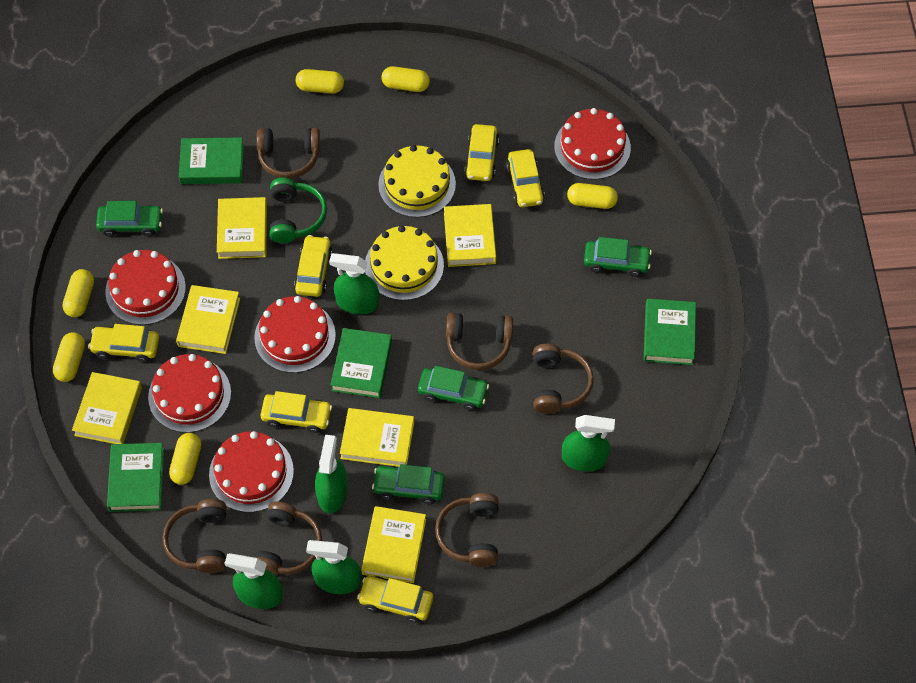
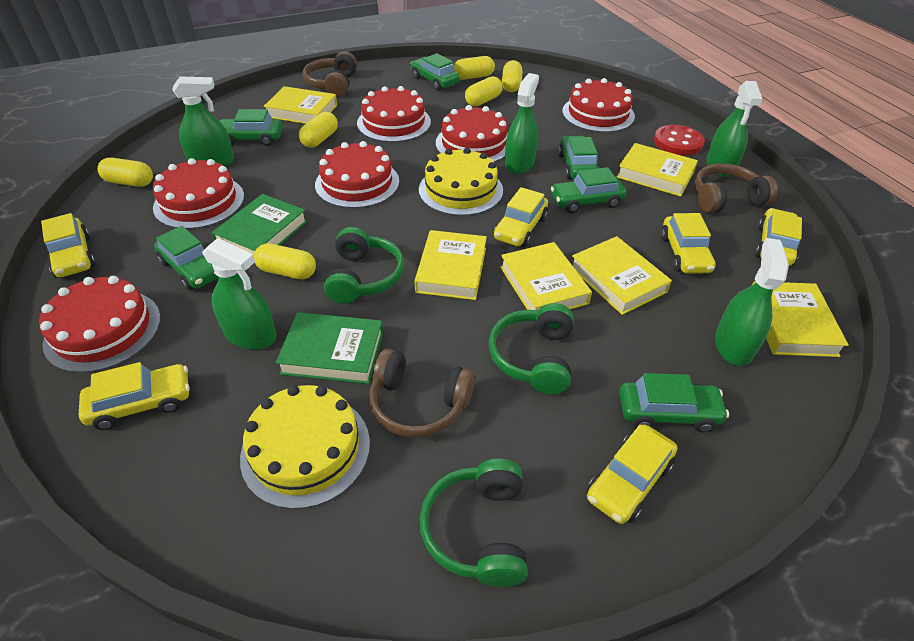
brown headphones: 6 -> 3
green book: 4 -> 2
green car: 4 -> 6
green headphones: 1 -> 3
red button: 0 -> 1
red cake: 5 -> 6

